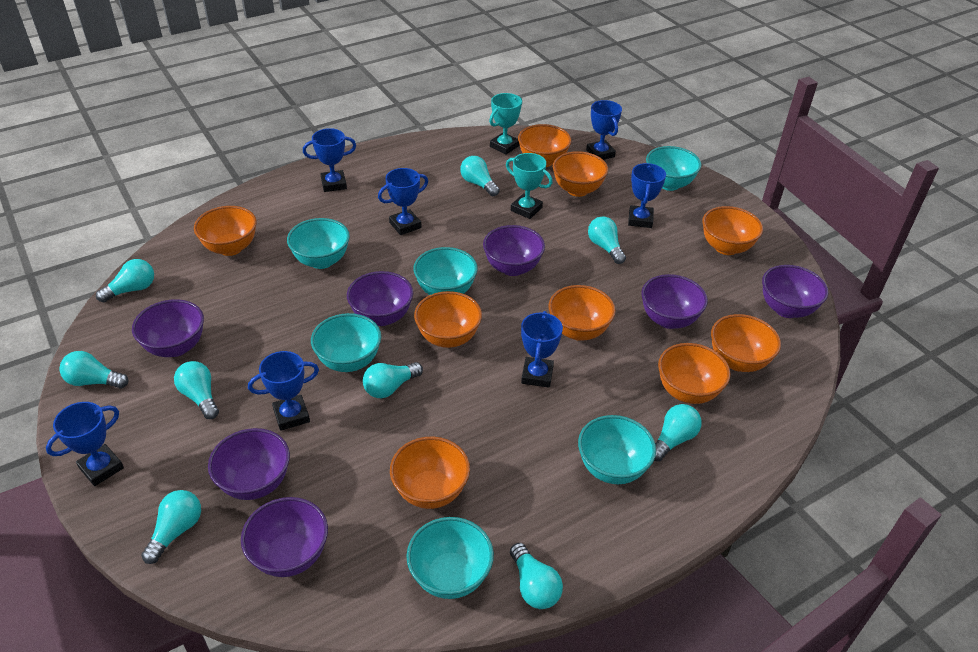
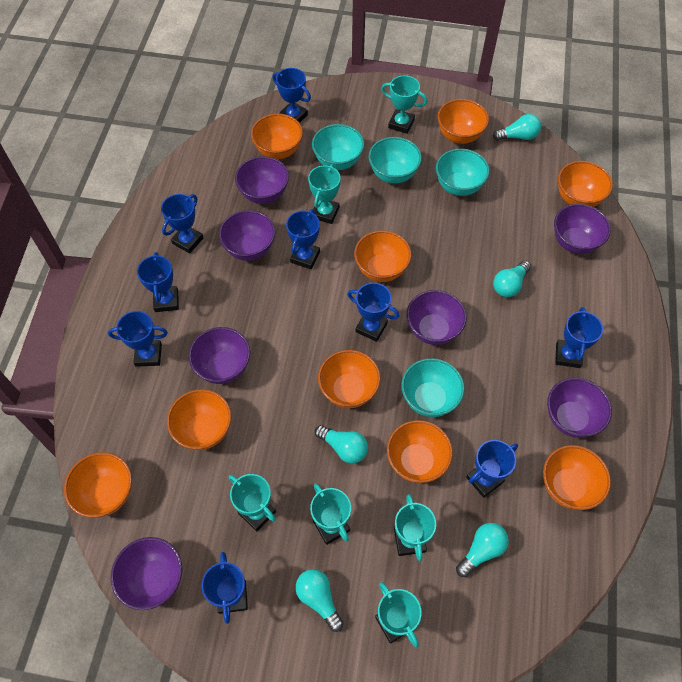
blue trophy: 7 -> 9
turquoise bowl: 6 -> 4
turquoise light bulb: 9 -> 5
turquoise trophy: 2 -> 6

